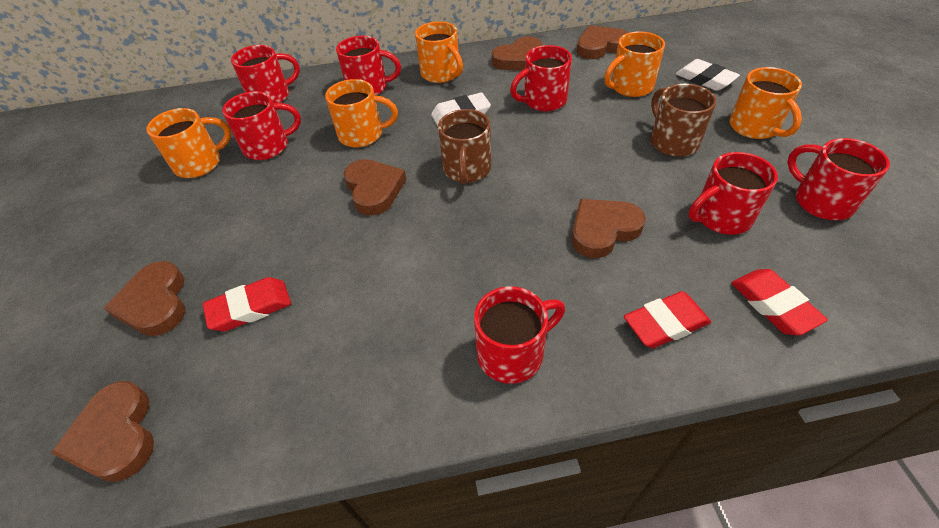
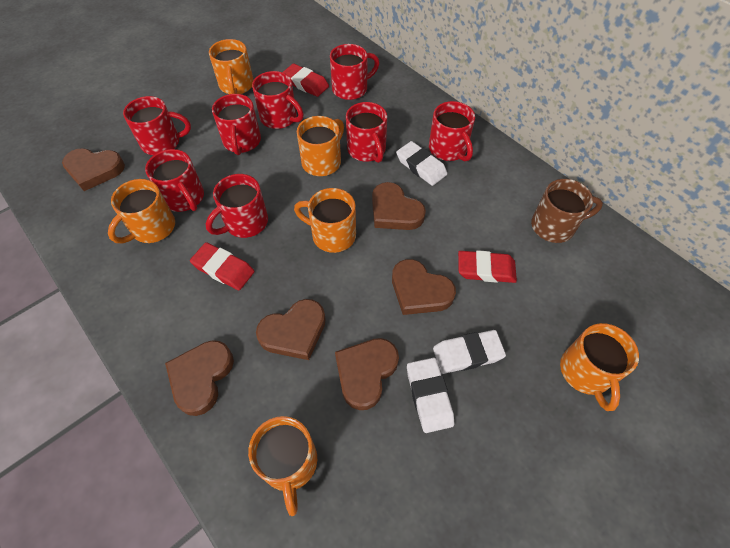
brown mug: 2 -> 1
orange mug: 5 -> 6
red mug: 7 -> 8
white eraser: 2 -> 3

